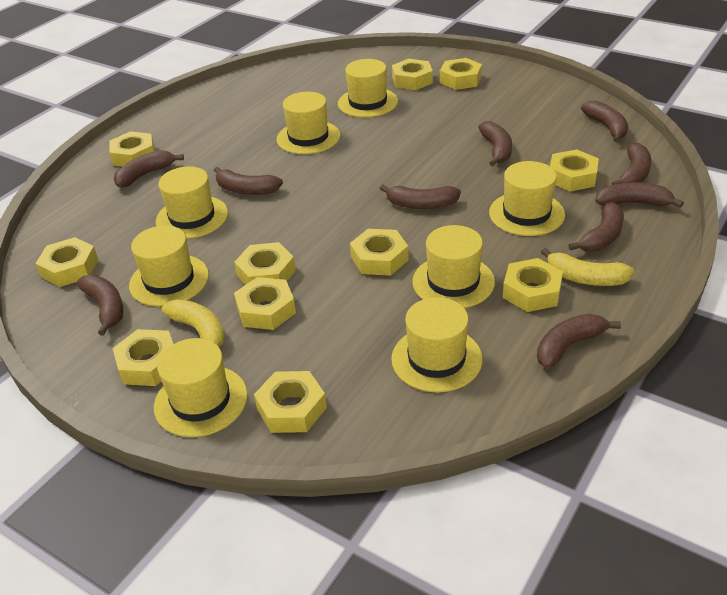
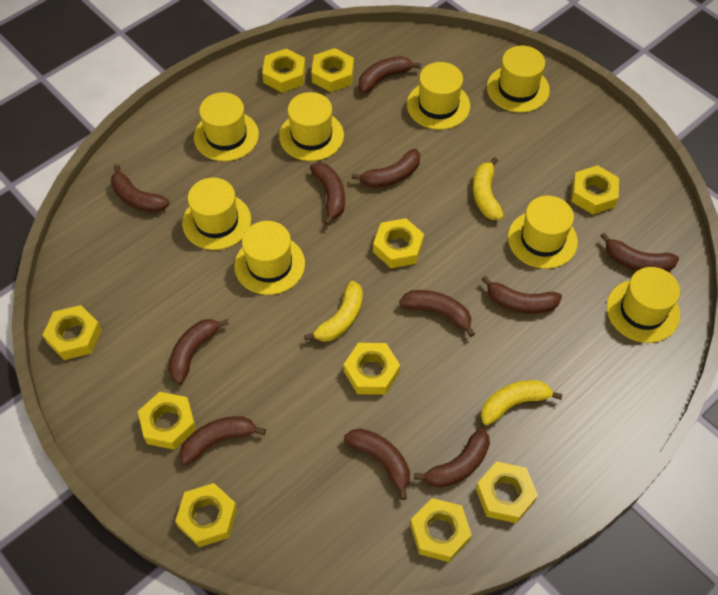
brown banana: 10 -> 11
yellow banana: 2 -> 3
yellow nut: 11 -> 10

